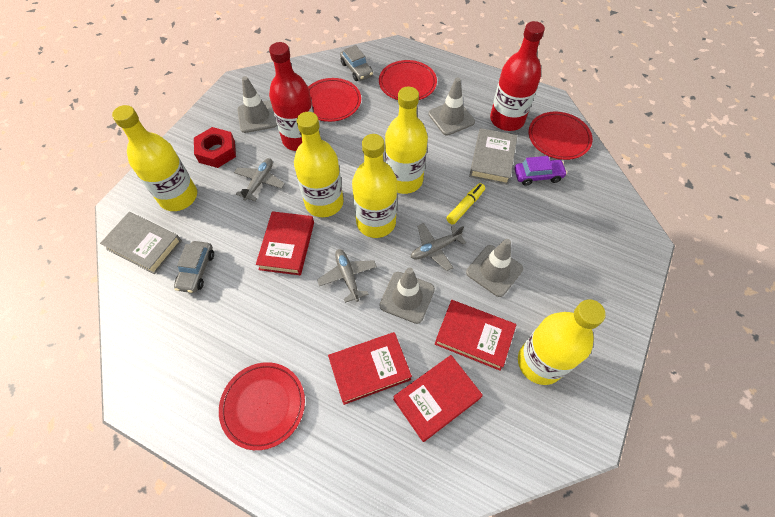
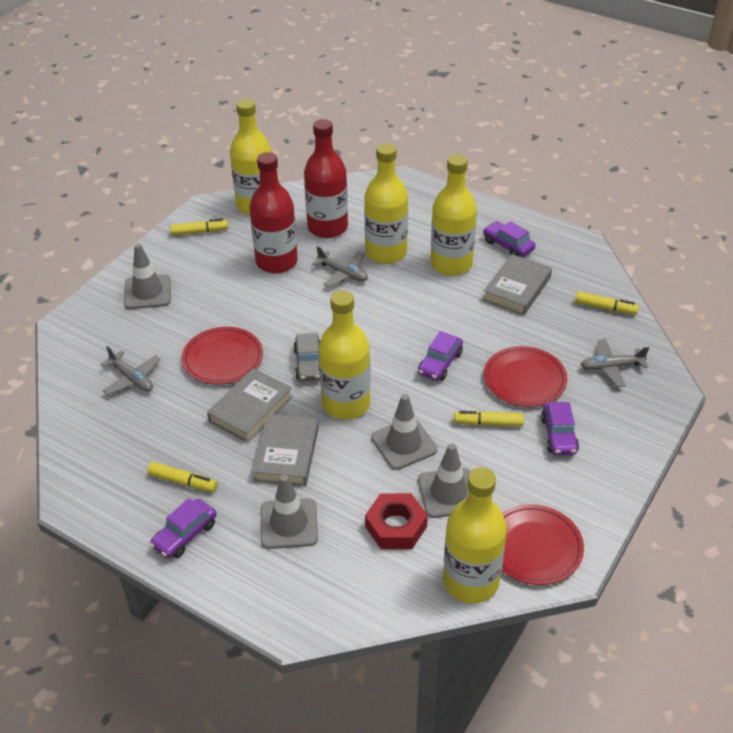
grey book: 2 -> 3
grey car: 2 -> 1
purple car: 1 -> 4
red book: 4 -> 0
red plate: 4 -> 3
yellow marker: 1 -> 4

